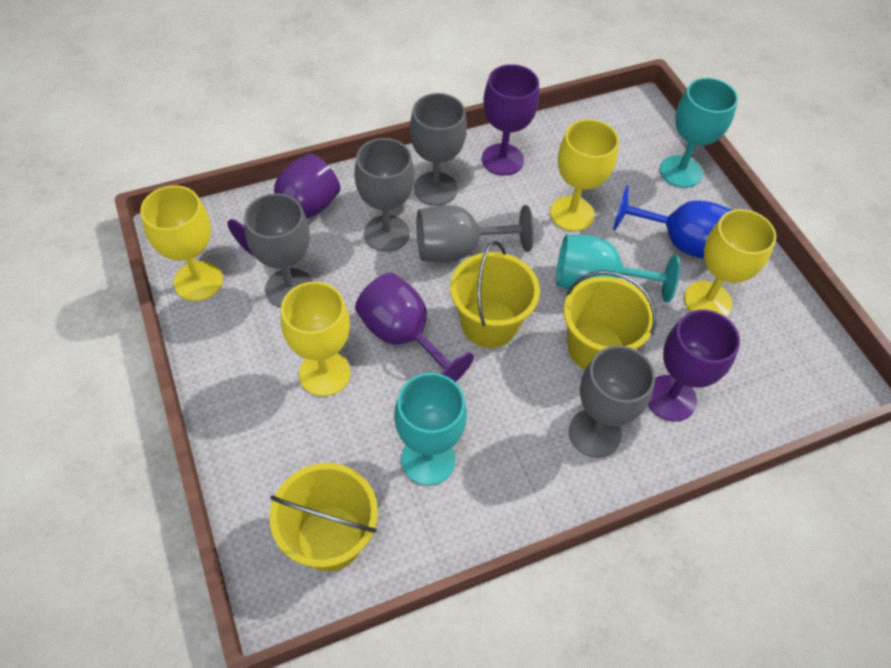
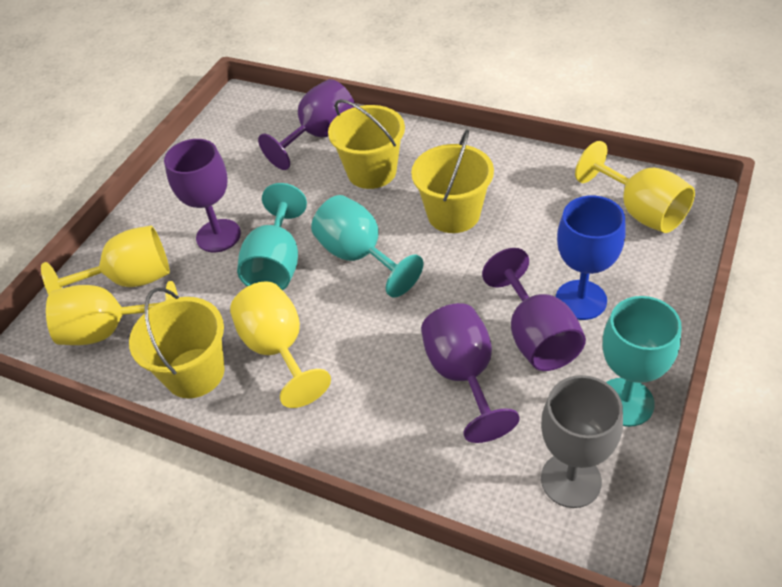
grey goblet: 5 -> 1

